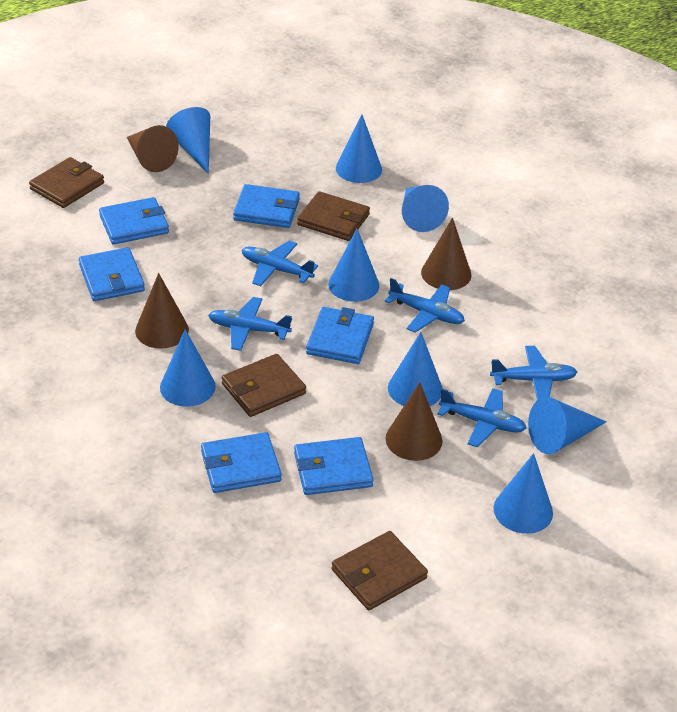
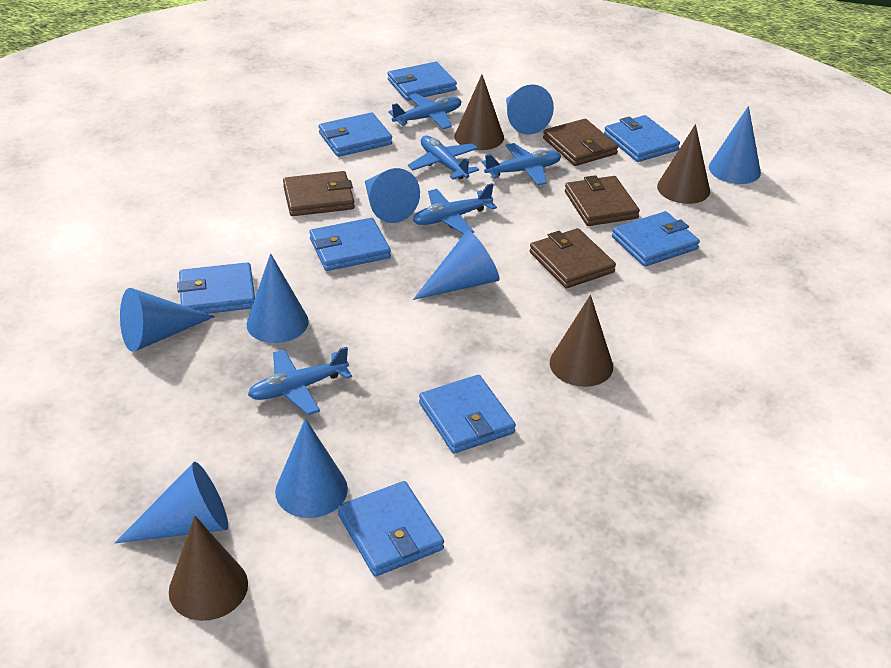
blue wallet: 6 -> 8

